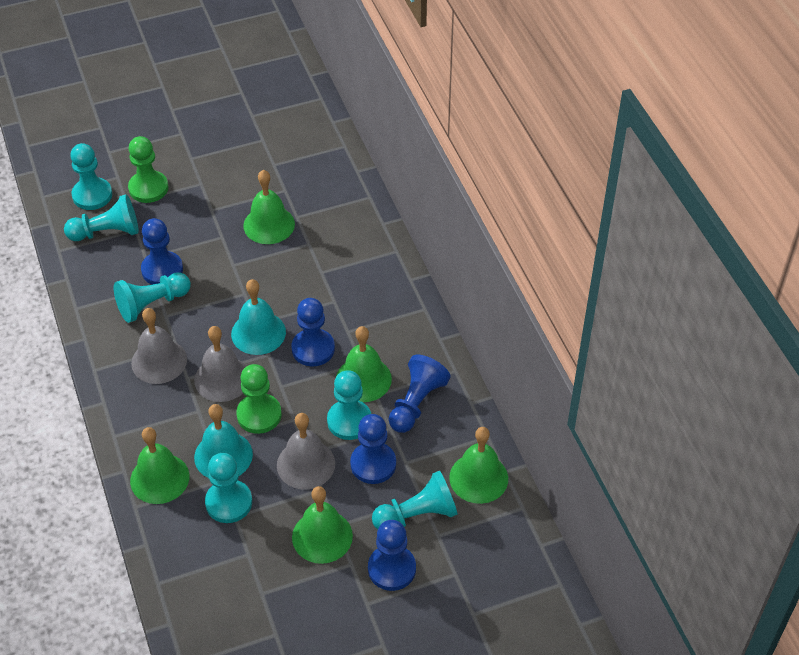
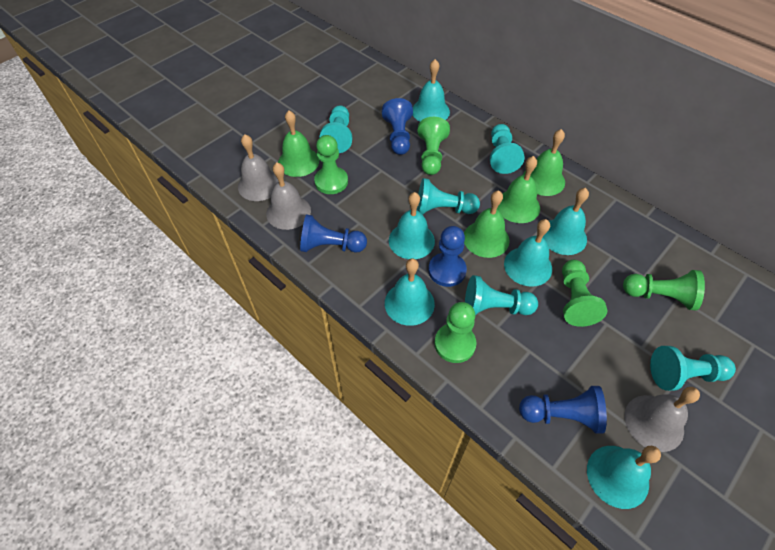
blue pawn: 5 -> 4
green bell: 5 -> 4
green pawn: 2 -> 5
turquoise bell: 2 -> 6
turquoise pawn: 6 -> 5

